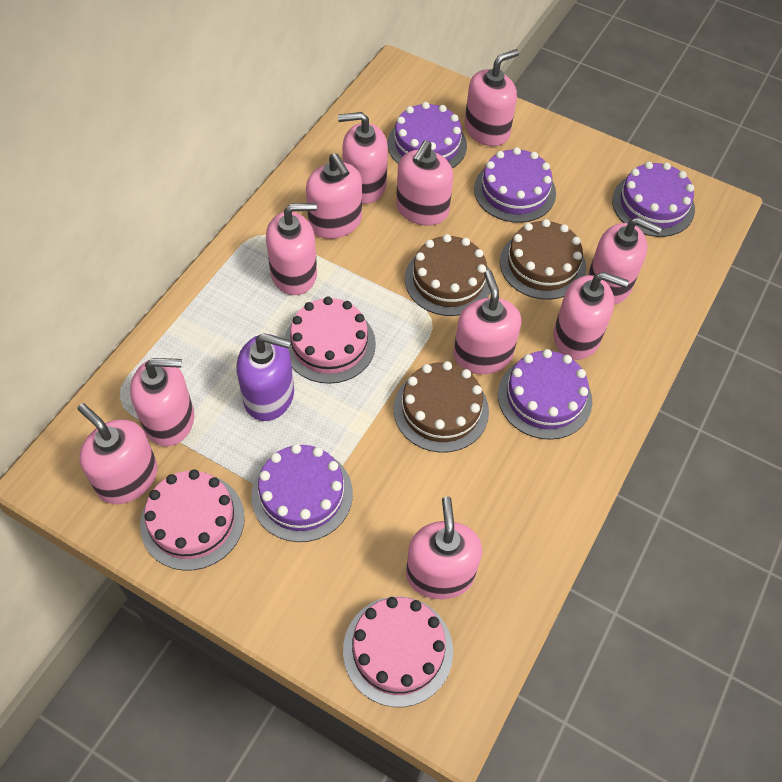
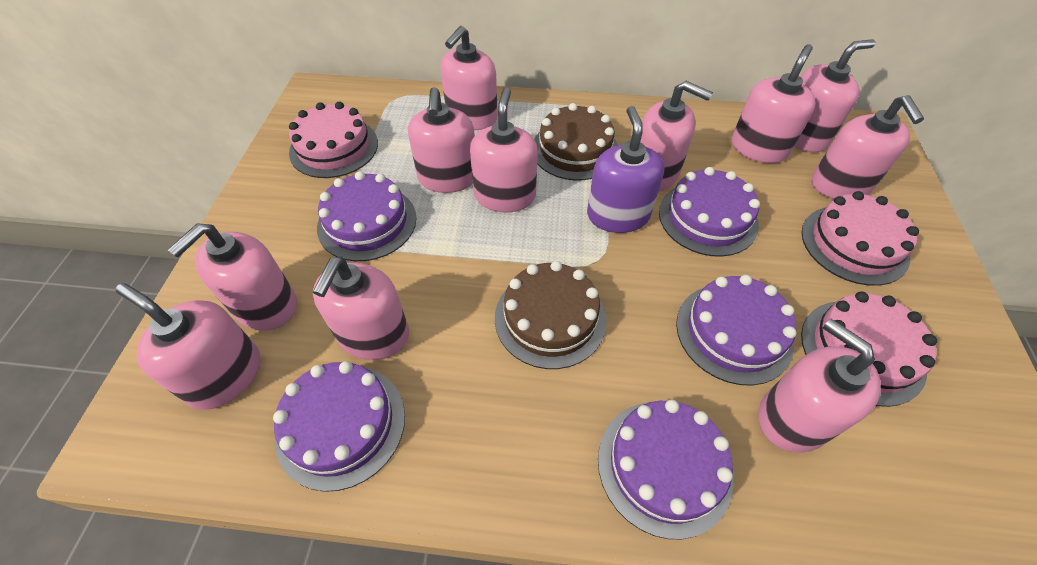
brown cake: 3 -> 2

